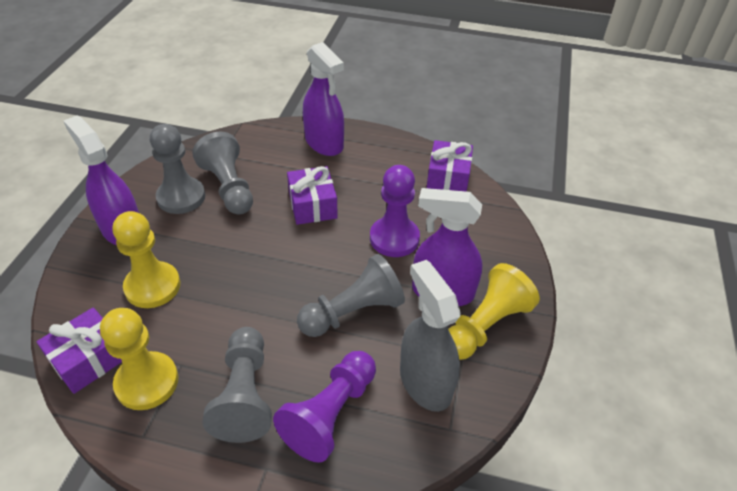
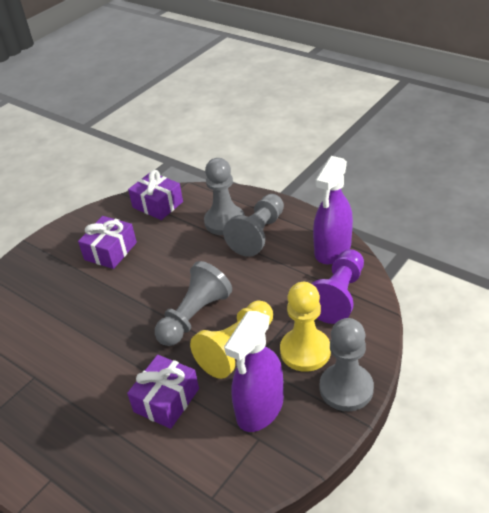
grey spray bottle: 1 -> 0
purple pawn: 2 -> 1
purple spray bottle: 3 -> 2
yellow pawn: 3 -> 2

